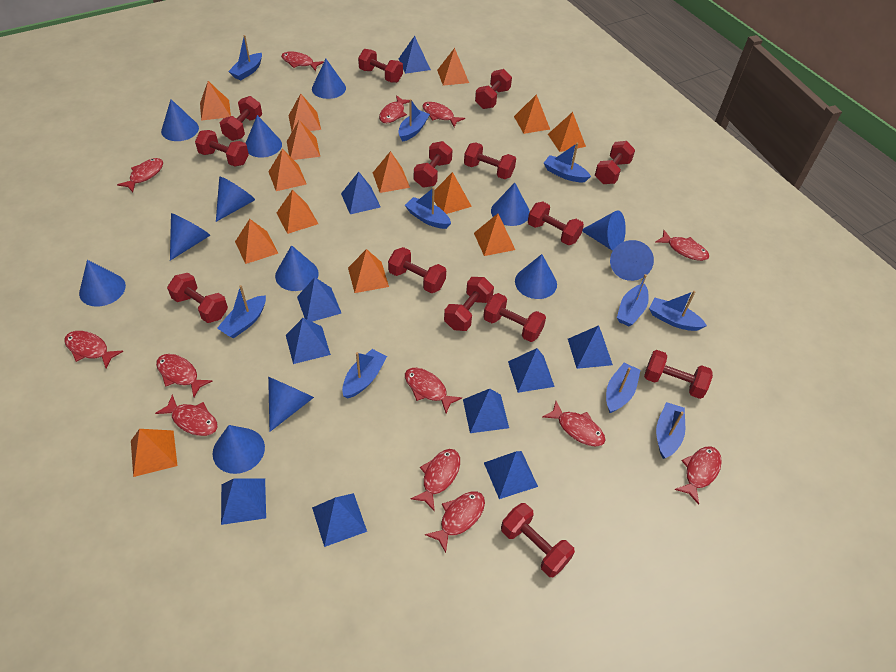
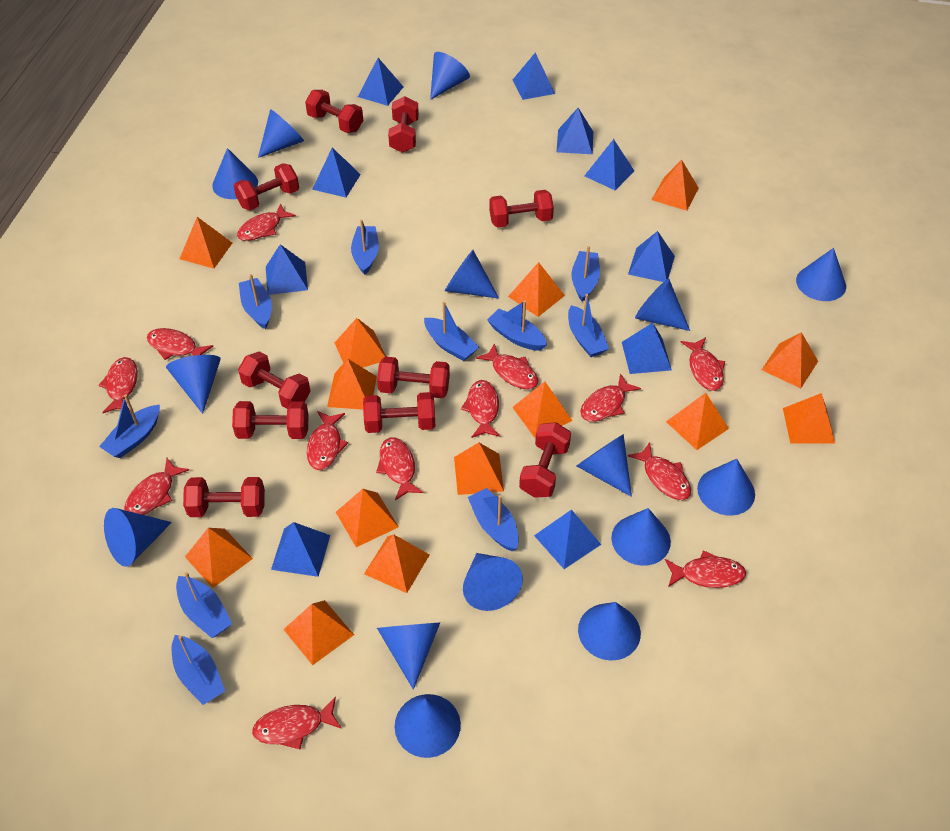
blue cone: 13 -> 15
red dumbbell: 14 -> 10

